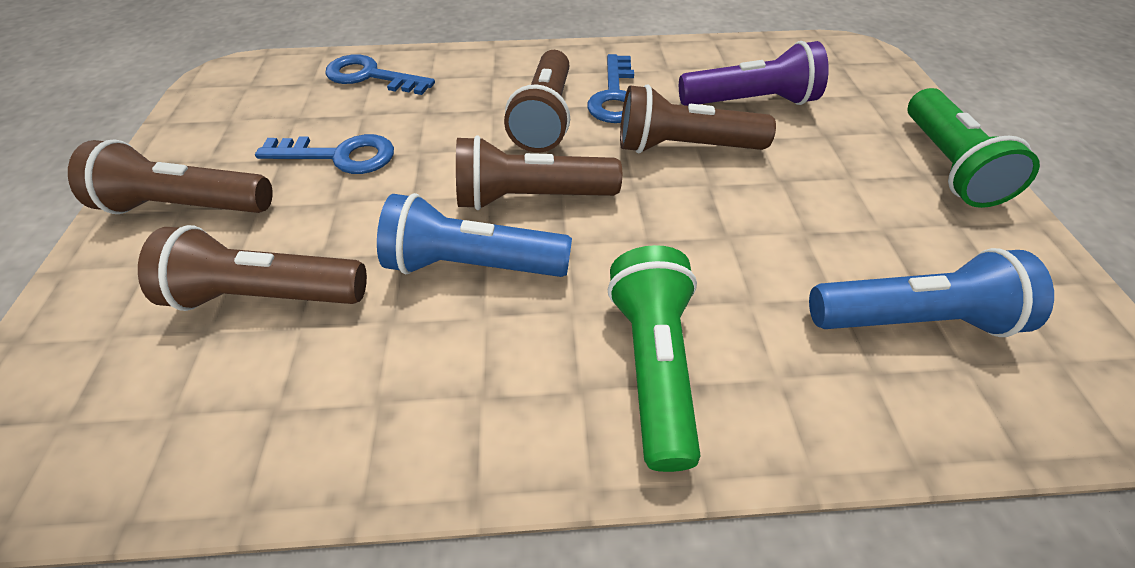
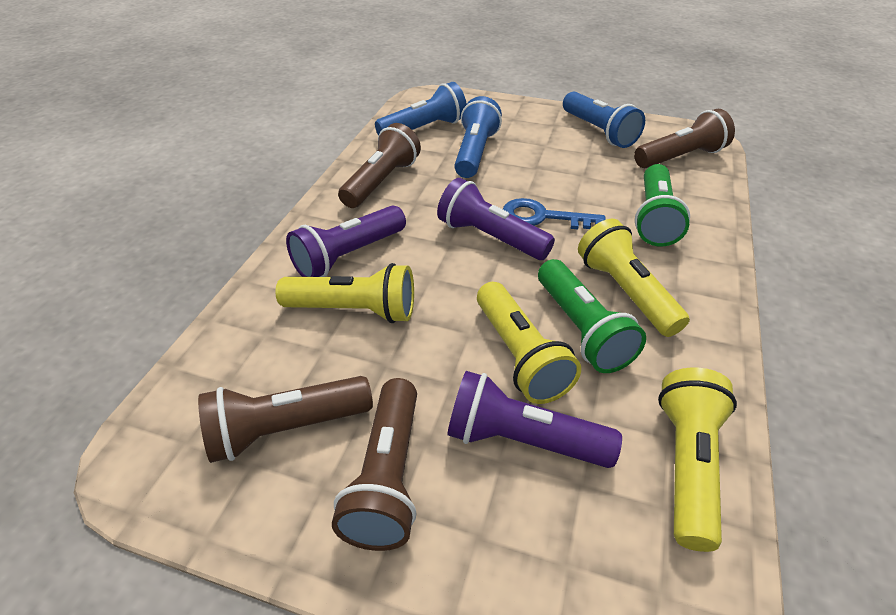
blue flashlight: 2 -> 3
blue key: 3 -> 1
brown flashlight: 5 -> 4
purple flashlight: 1 -> 3
yellow flashlight: 0 -> 4

